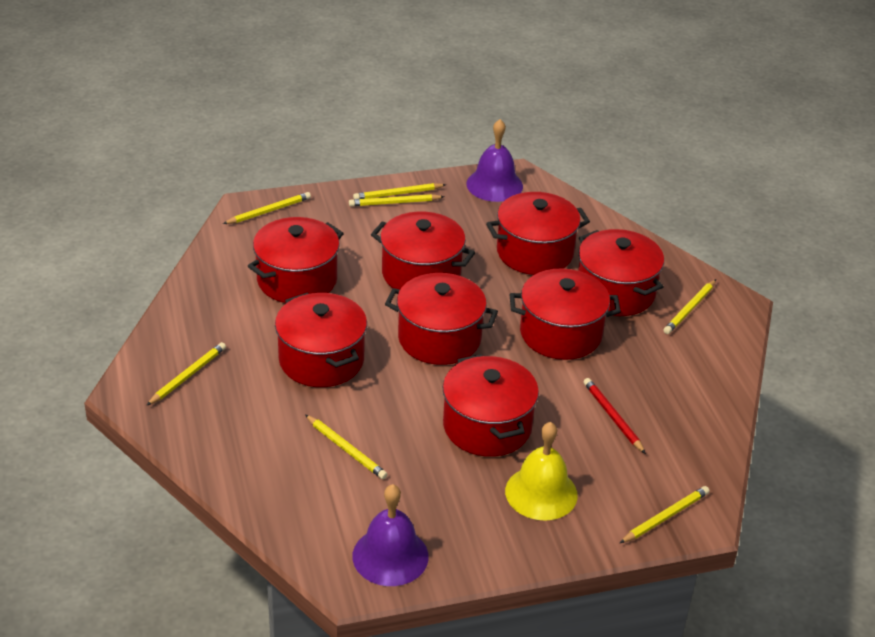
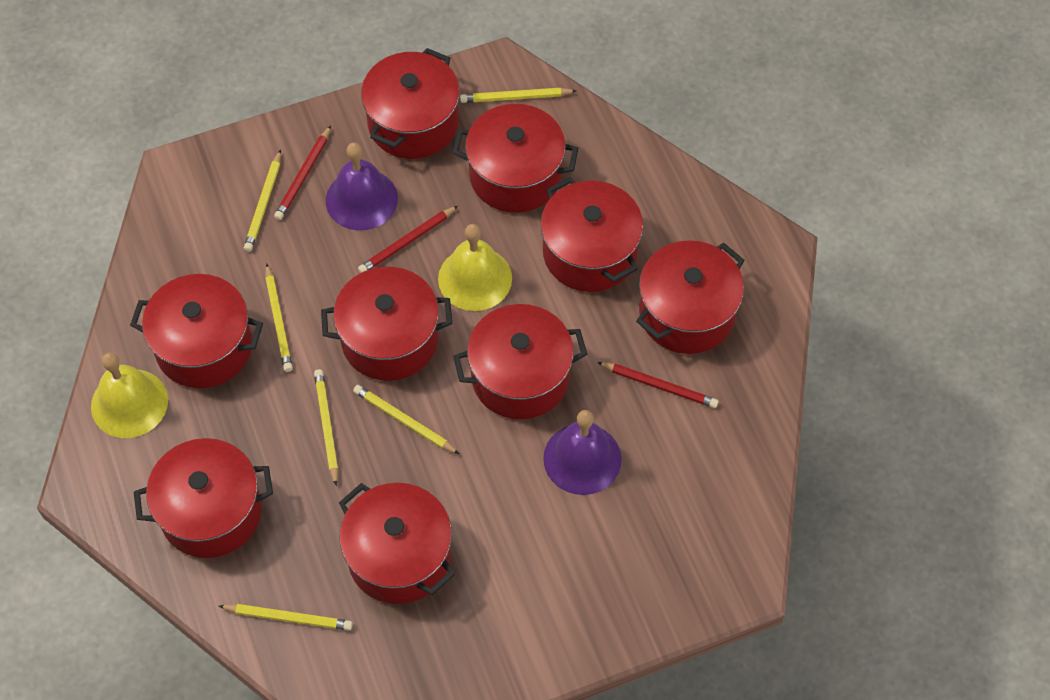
red pencil: 1 -> 3
red pot: 8 -> 9
yellow bell: 1 -> 2
yellow pencil: 7 -> 6

